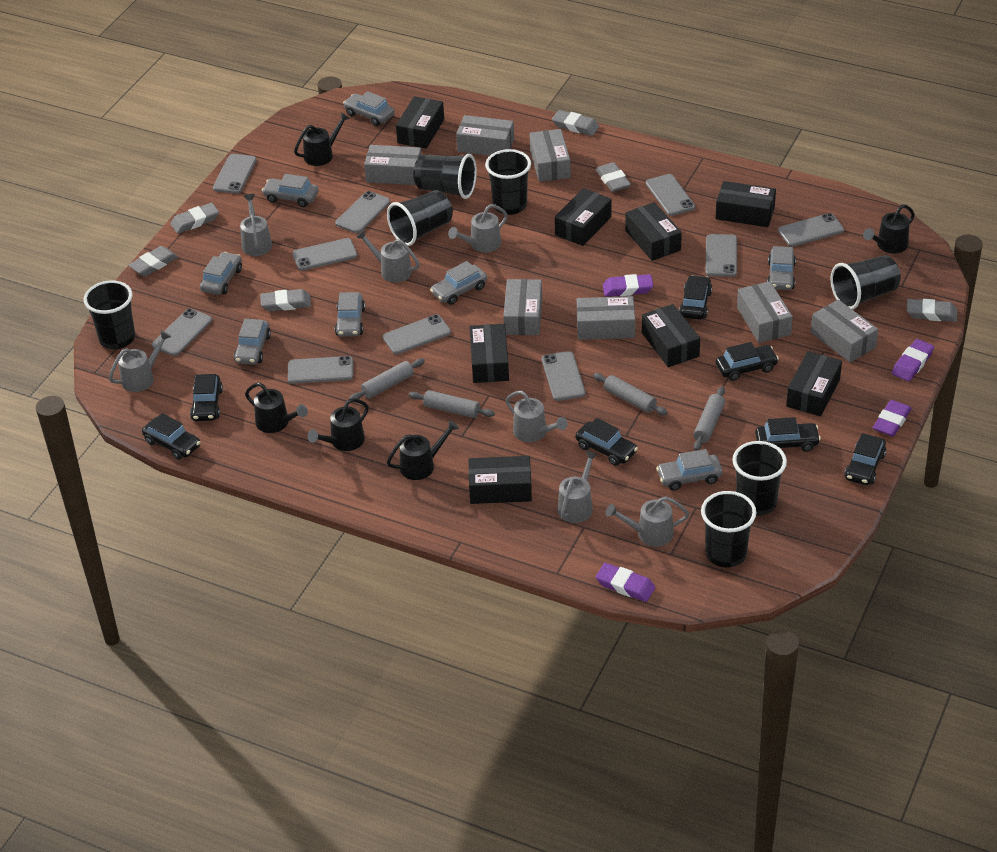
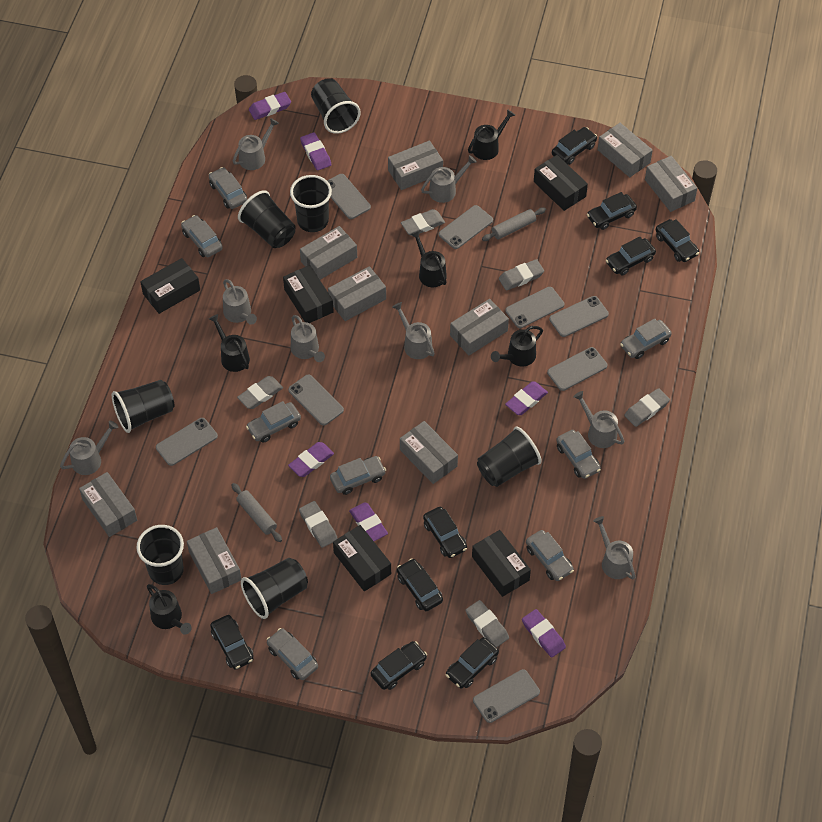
black box: 8 -> 5
black car: 7 -> 9
grey box: 7 -> 9
grey phone: 10 -> 8
grey rolling pin: 4 -> 2
grey watering can: 7 -> 8
purple eraser: 4 -> 6

